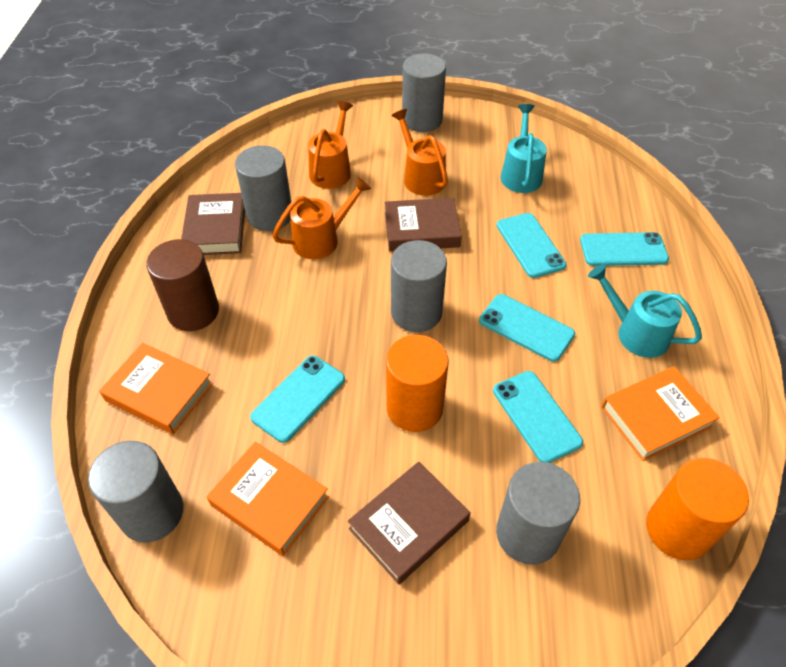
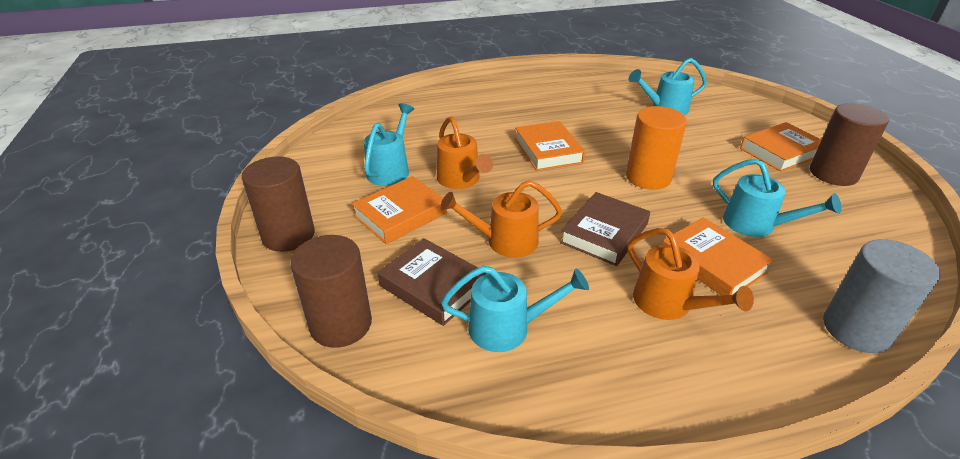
brown book: 3 -> 2
brown cylinder: 1 -> 3
grey cylinder: 5 -> 1
orange book: 3 -> 4
orange cylinder: 2 -> 1
turquoise phone: 5 -> 0
turquoise watering can: 2 -> 4

